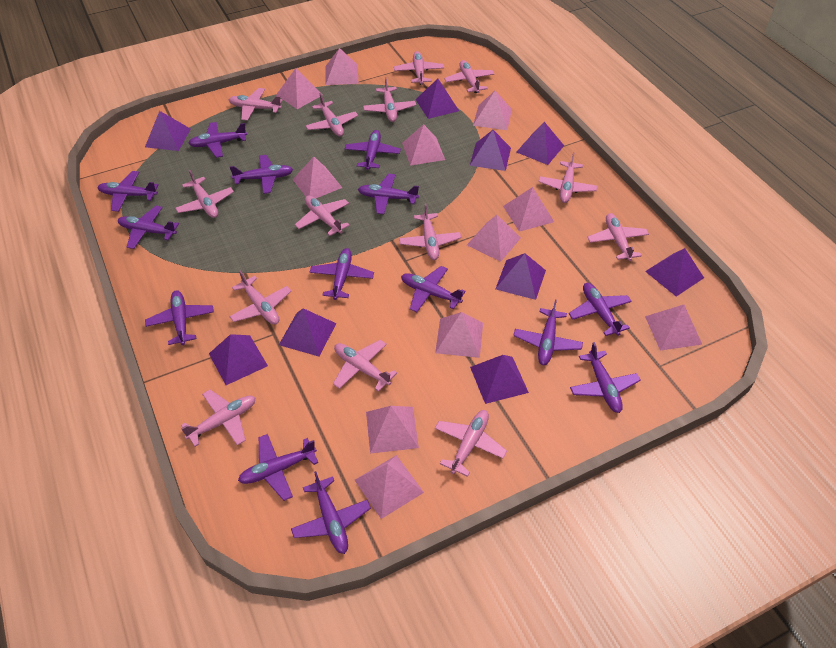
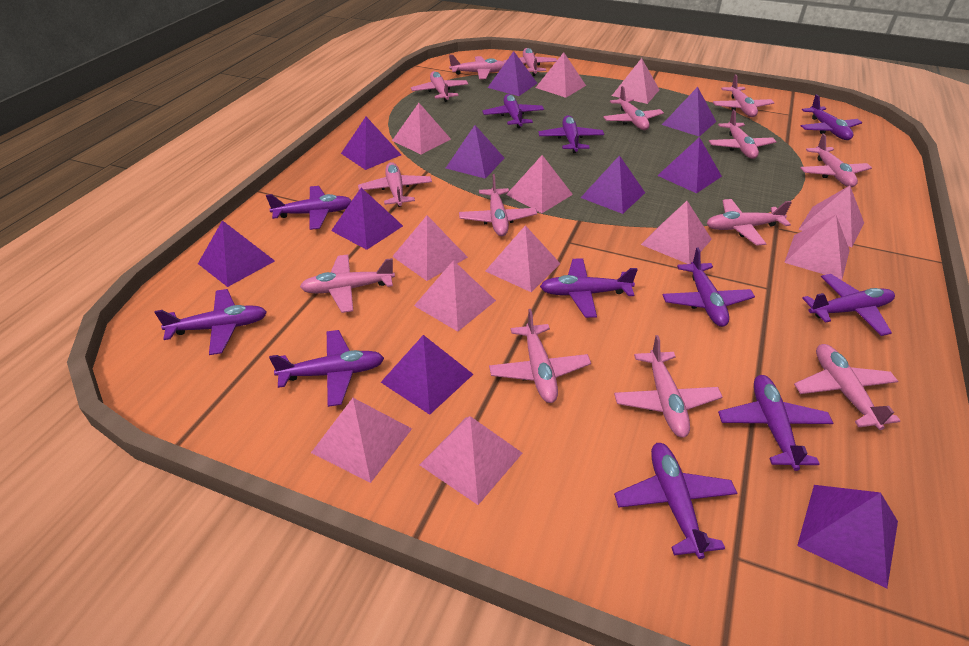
pink pyramid: 11 -> 12
purple plane: 14 -> 11
purple pyramid: 9 -> 10

